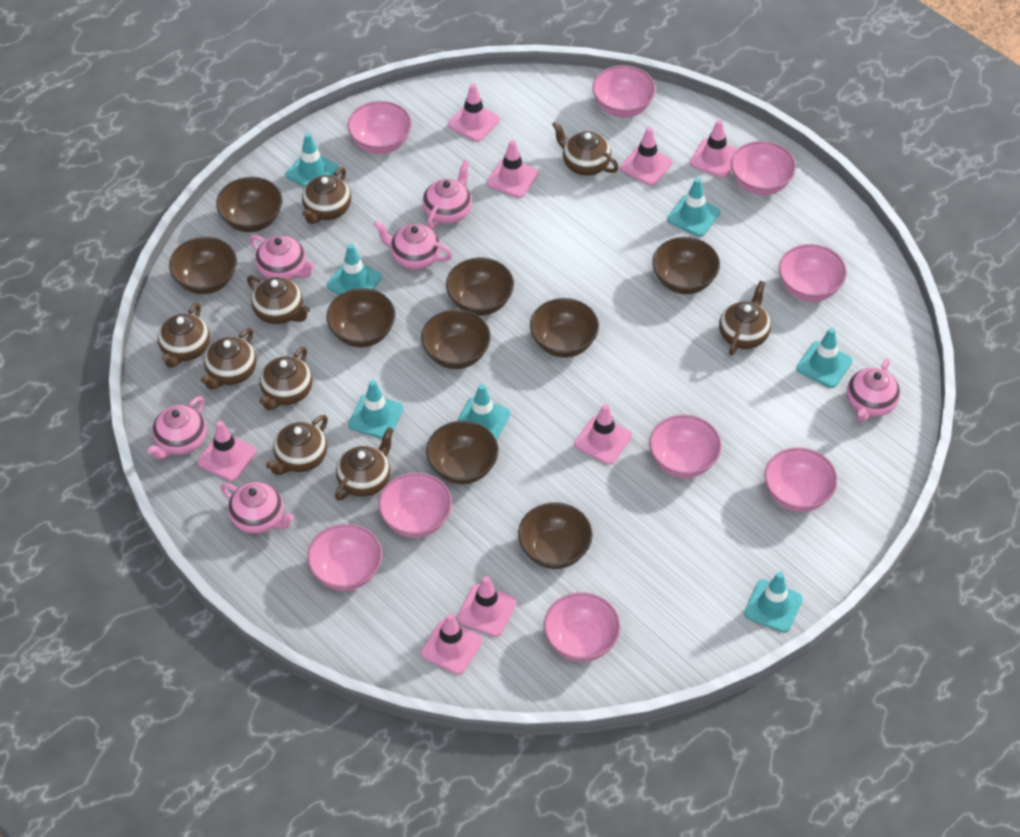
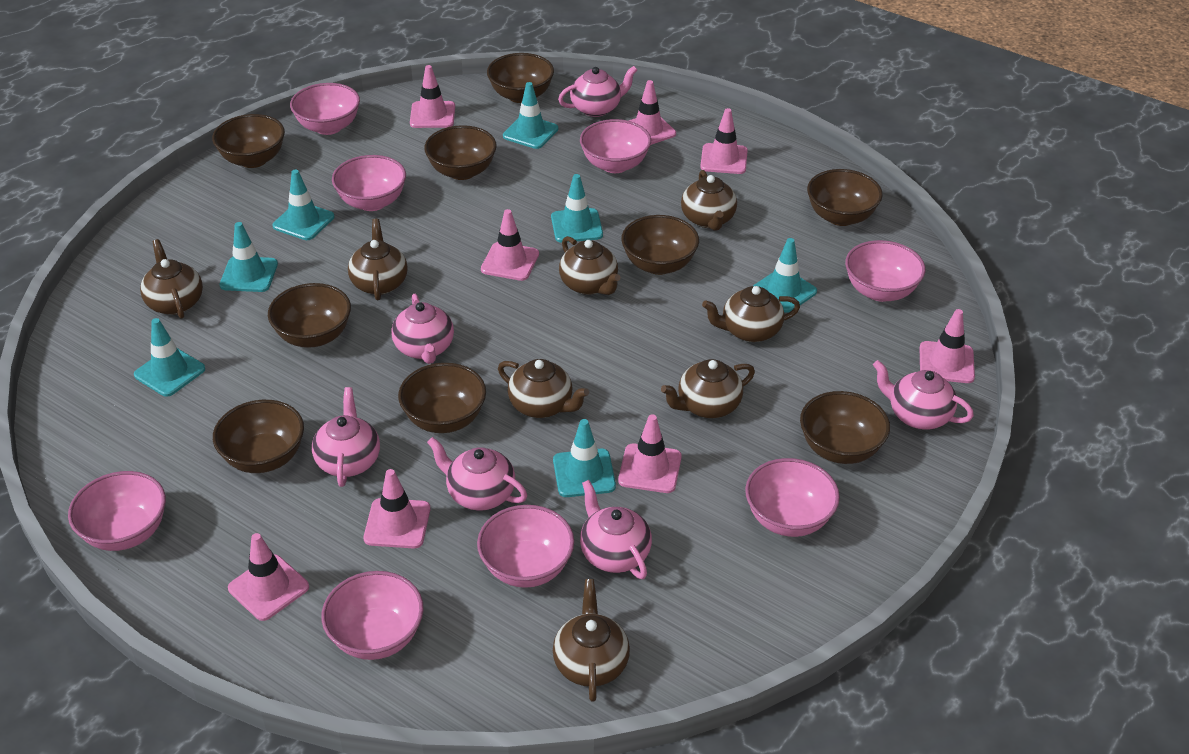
brown teapot: 9 -> 8
pink bowl: 9 -> 8

